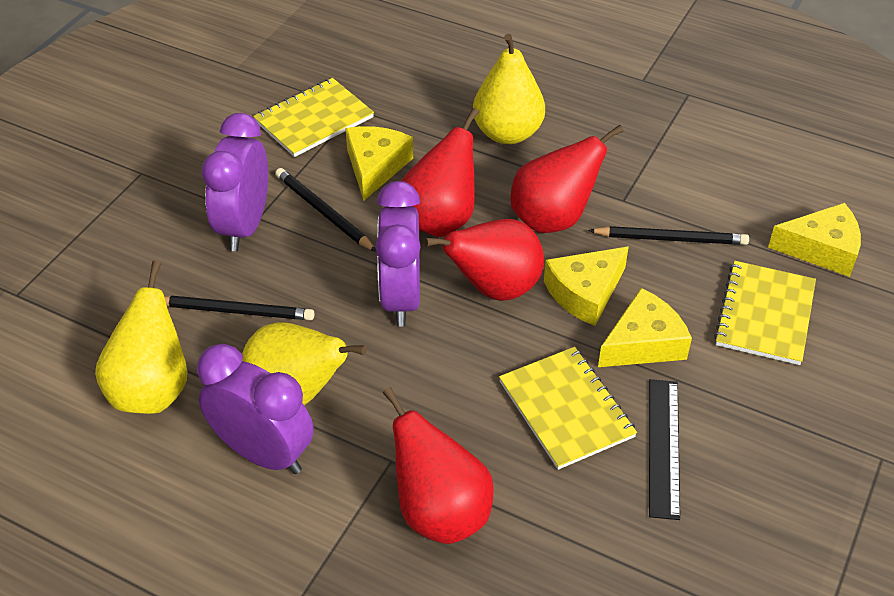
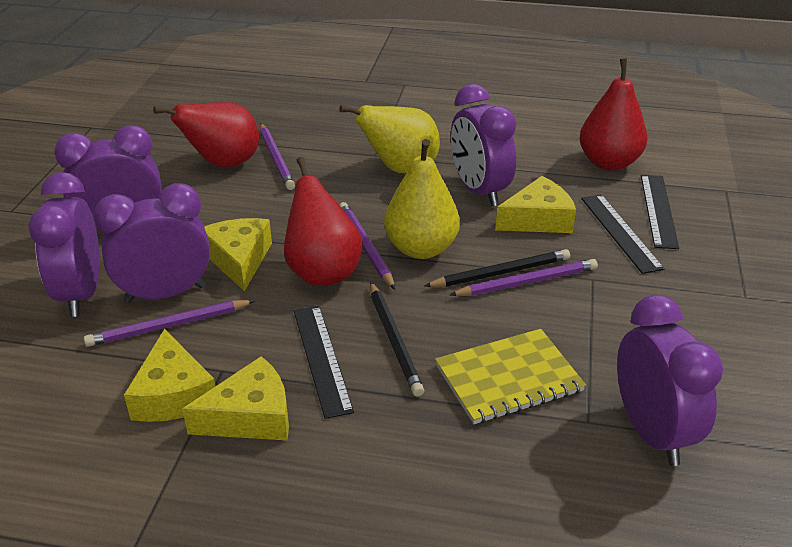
black pencil: 3 -> 2
black ruler: 1 -> 3
purple clock: 3 -> 5
purple pencil: 0 -> 4
red pear: 4 -> 3
yellow notebook: 3 -> 1
yellow pear: 3 -> 2

